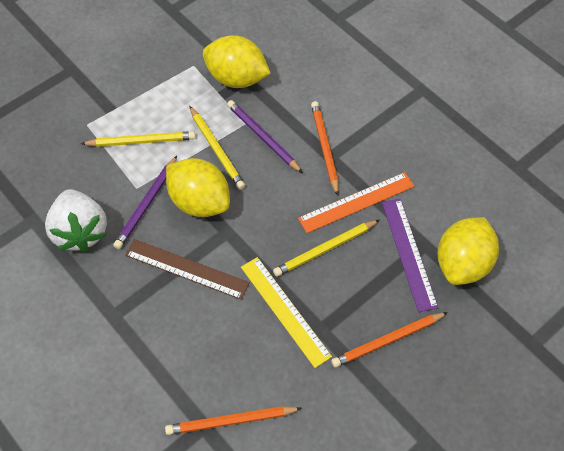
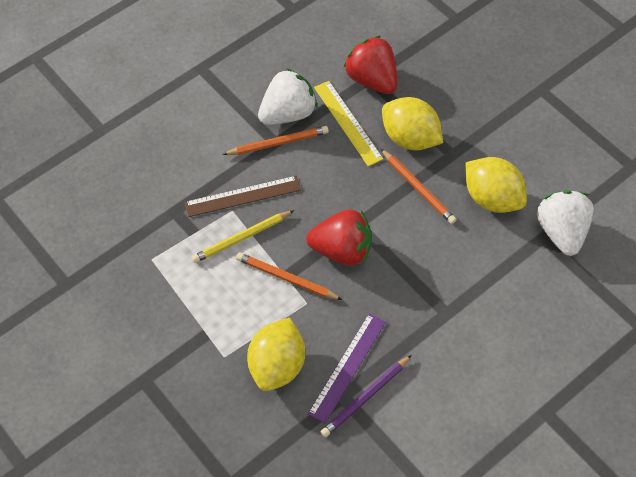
orange ruler: 1 -> 0
purple pencil: 2 -> 1
red strawberry: 0 -> 2
white strawberry: 1 -> 2
yellow pencil: 3 -> 1

